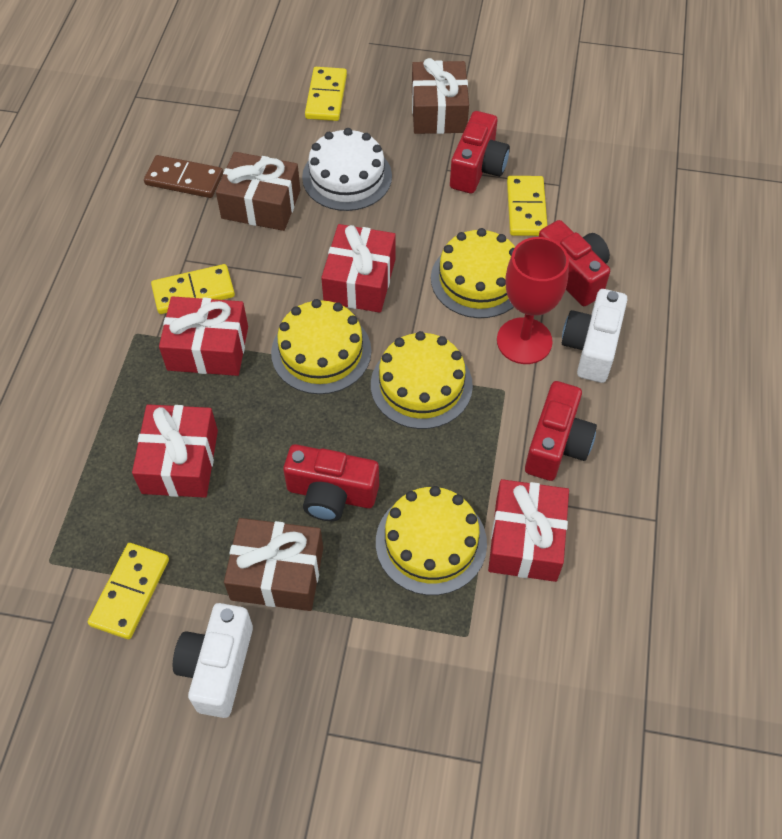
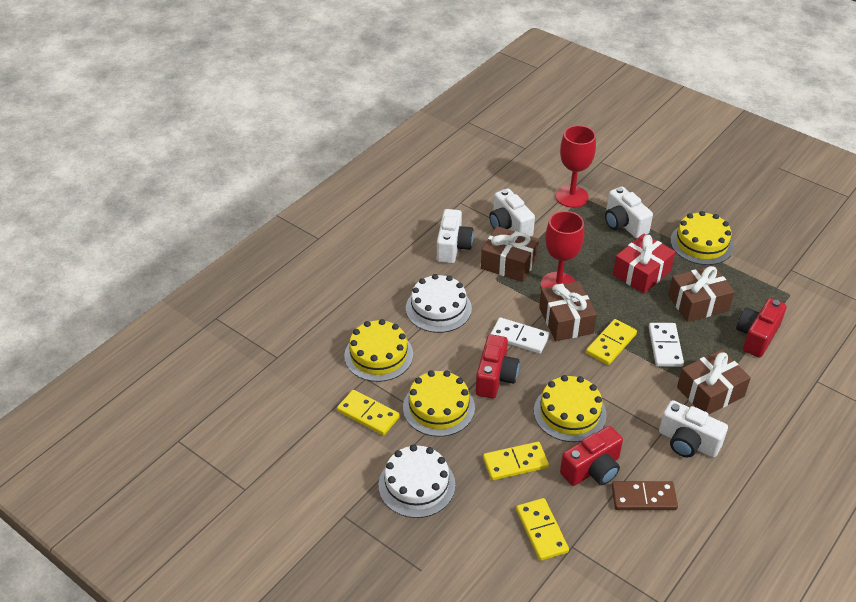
brown gift: 3 -> 4
red camera: 4 -> 3
red gift: 4 -> 1
red goblet: 1 -> 2
white cake: 1 -> 2
white camera: 2 -> 4
white domino: 0 -> 2

